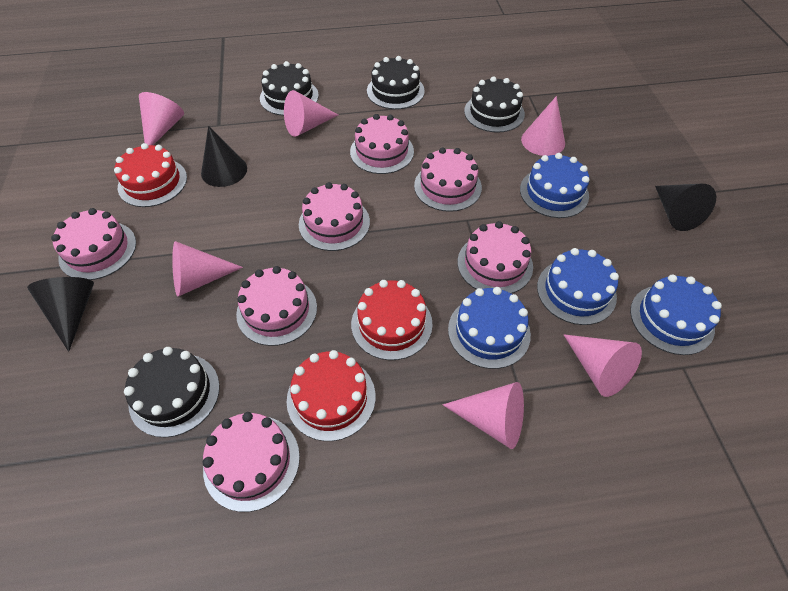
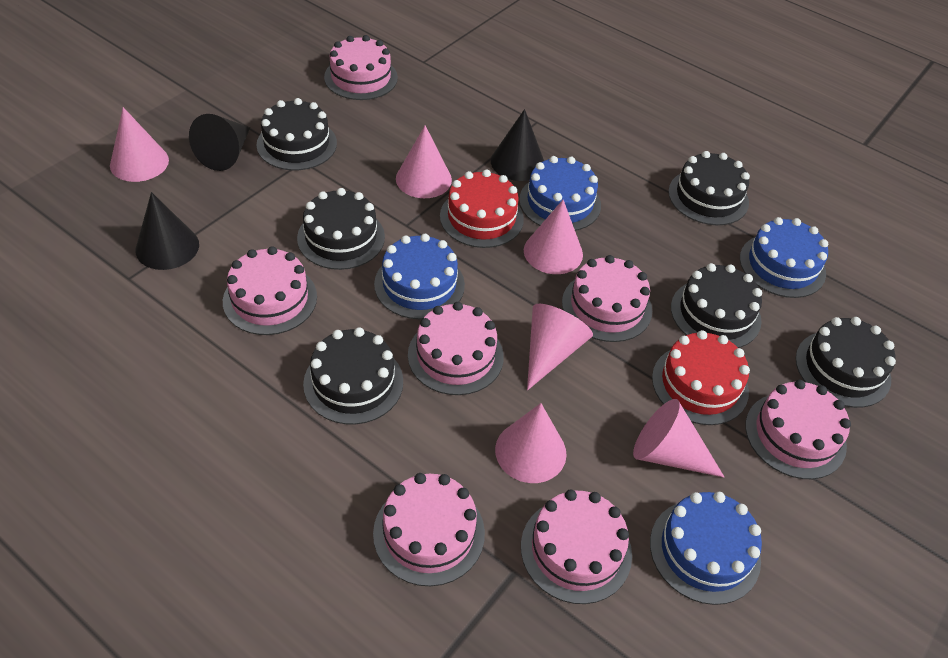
black cake: 4 -> 6
red cake: 3 -> 2

